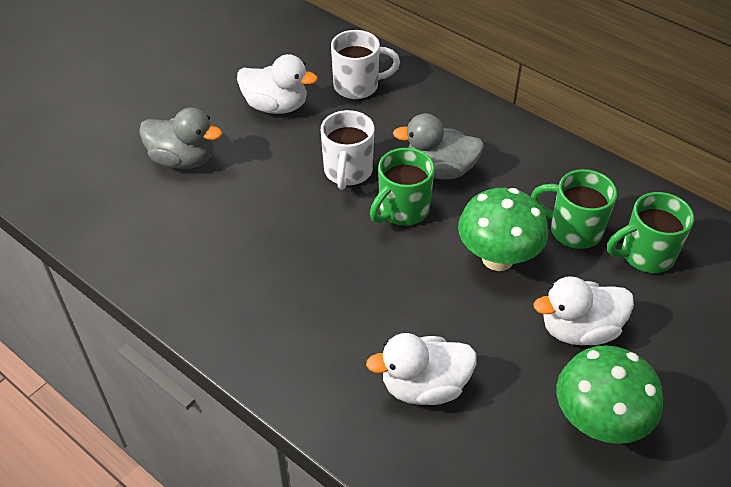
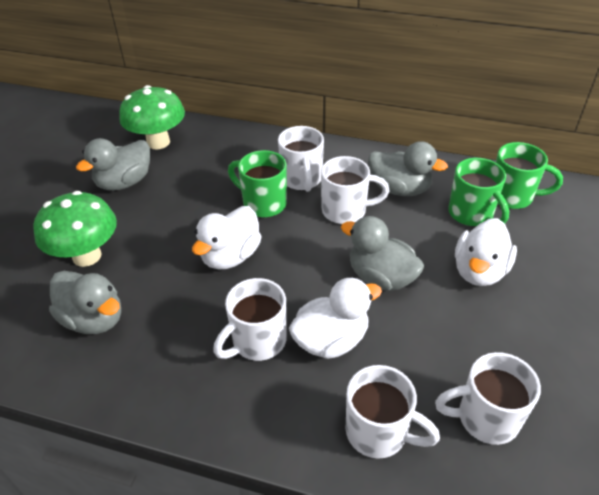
grey duck: 2 -> 4
white mug: 2 -> 5

